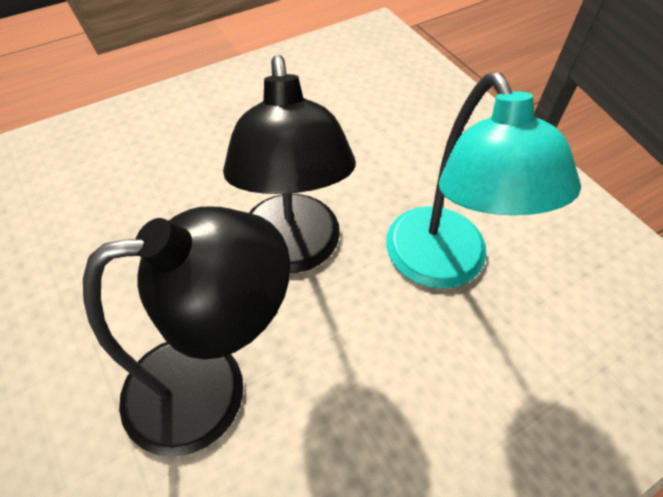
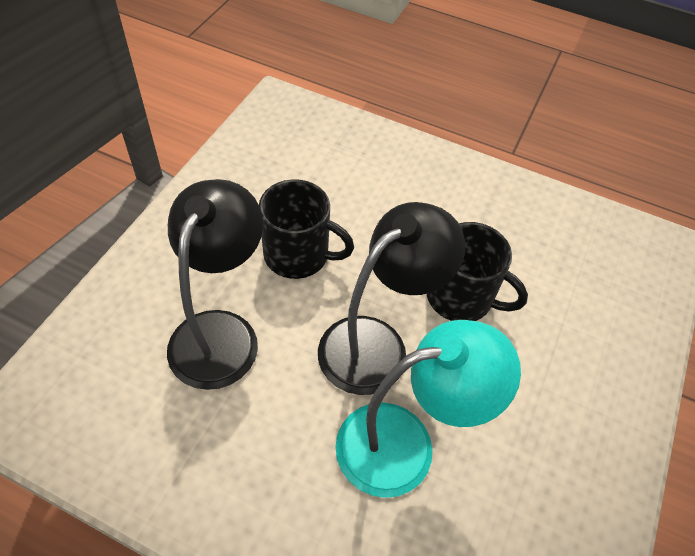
black mug: 0 -> 2

